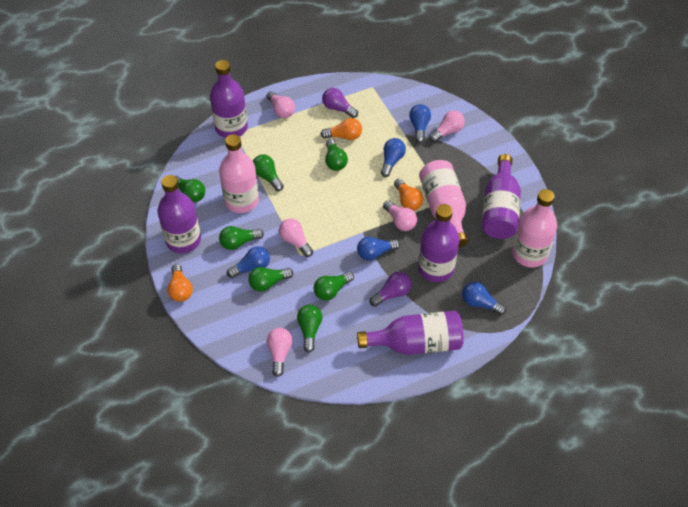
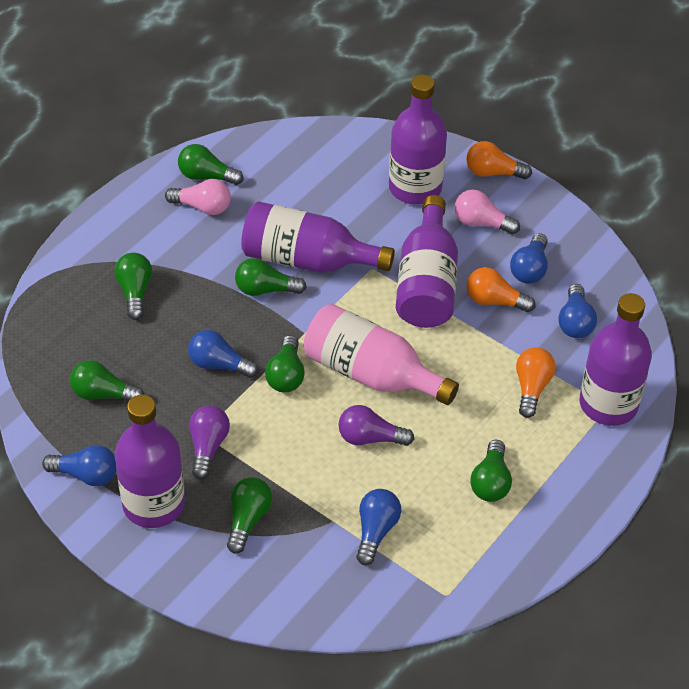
pink bottle: 3 -> 1
pink light bulb: 5 -> 2

